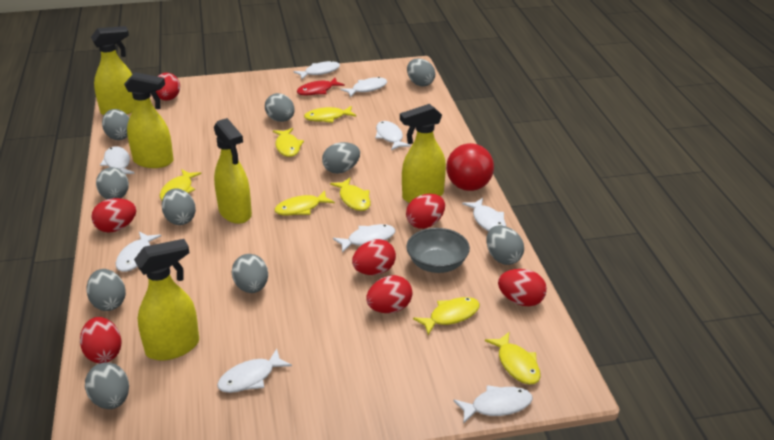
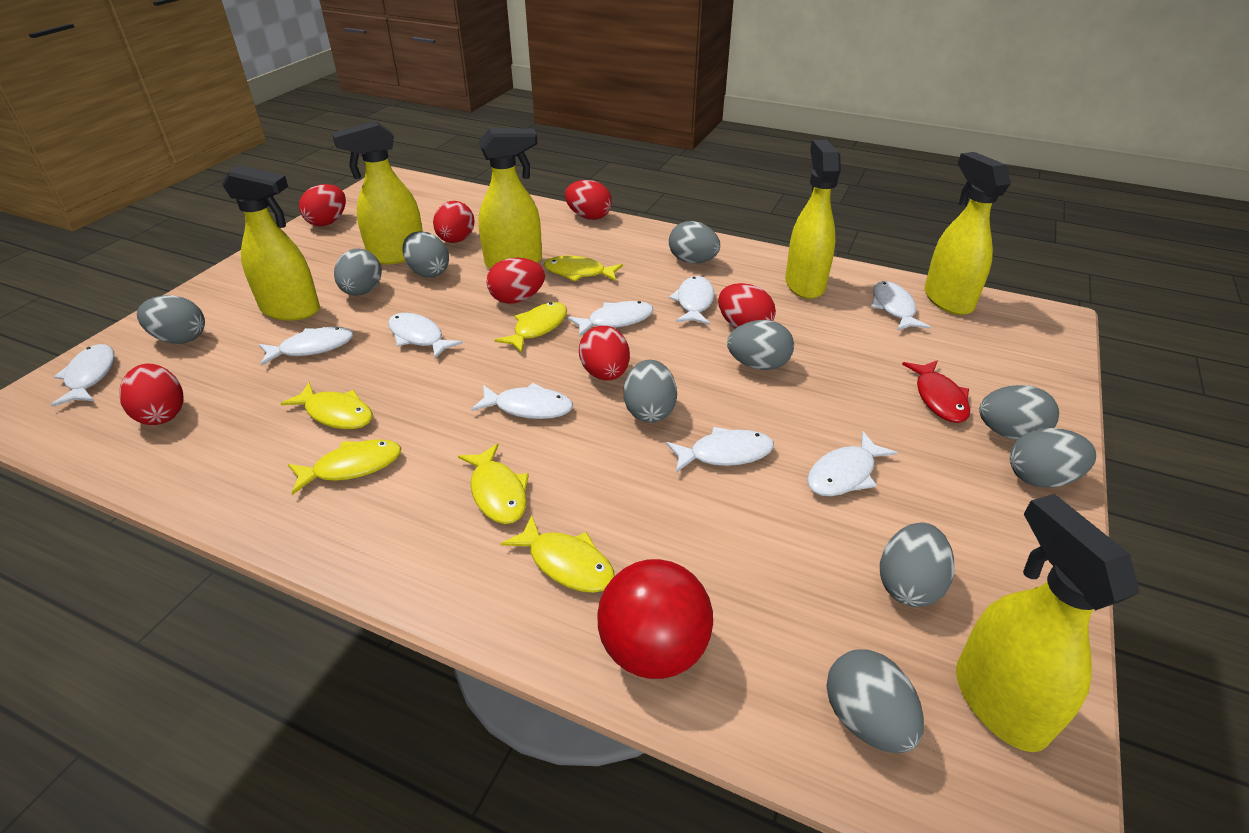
grey bowl: 1 -> 0
yellow fish: 7 -> 6
yellow spray bottle: 5 -> 6

